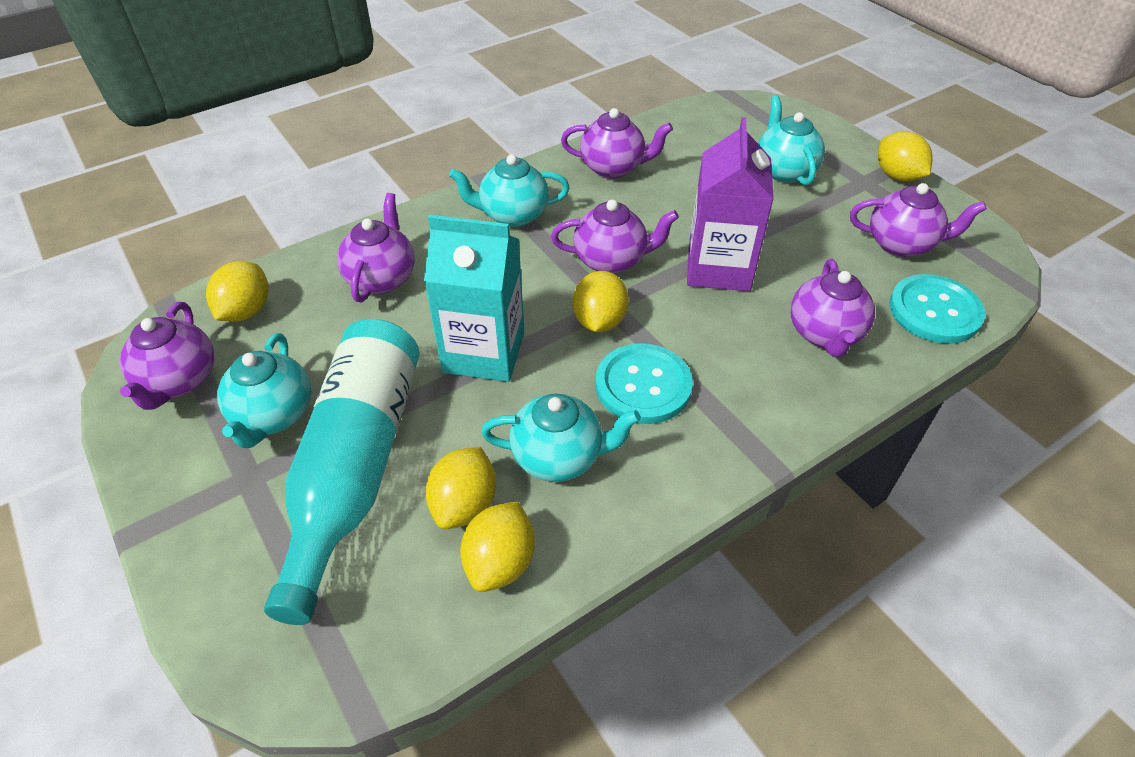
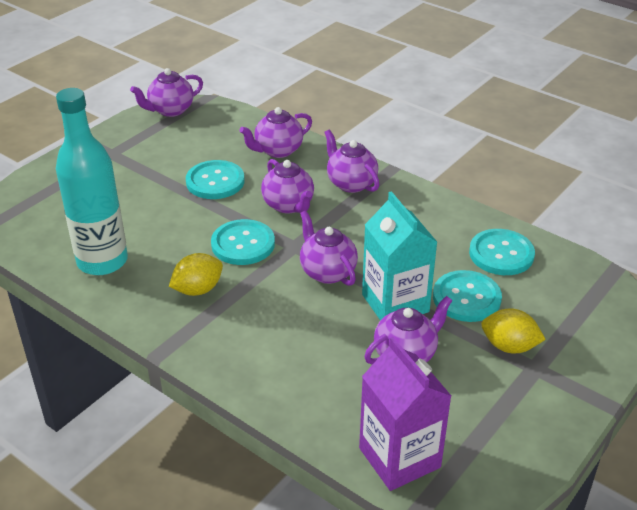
turquoise button: 2 -> 4
turquoise teapot: 4 -> 0
yellow lemon: 5 -> 2

